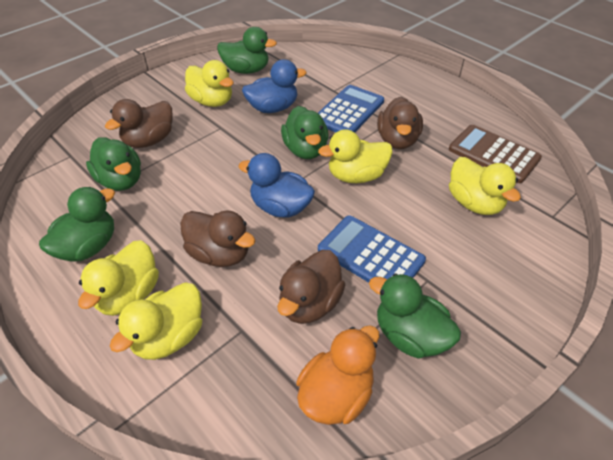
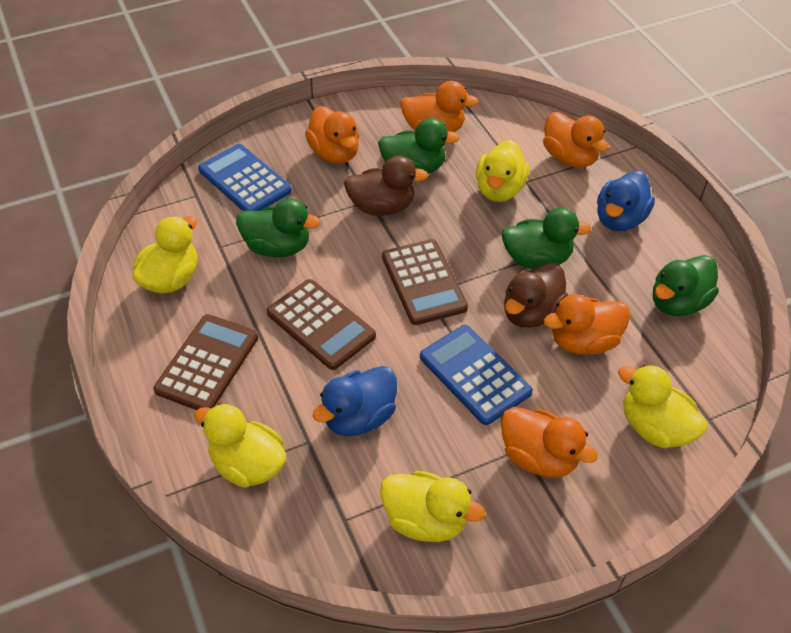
brown calculator: 1 -> 3
brown duck: 4 -> 2
green duck: 5 -> 4
orange duck: 1 -> 5

